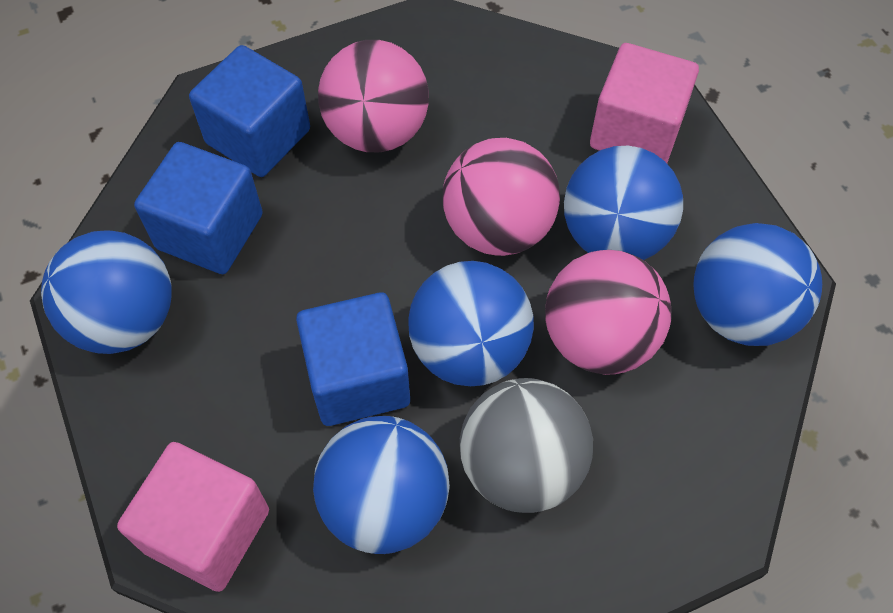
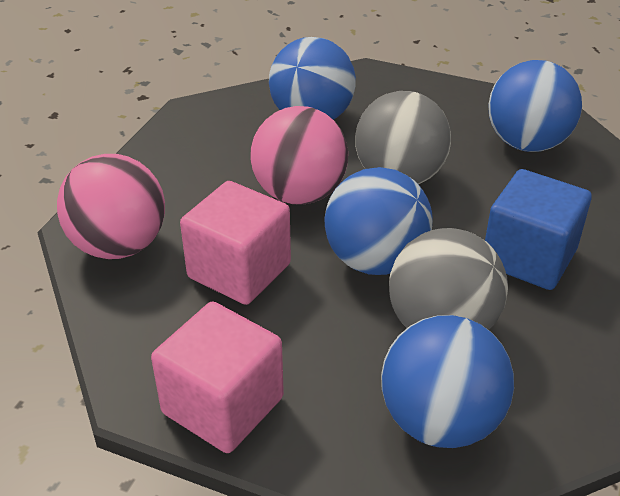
blue ball: 5 -> 4
blue cube: 3 -> 1
grey ball: 1 -> 2
pink ball: 3 -> 2

